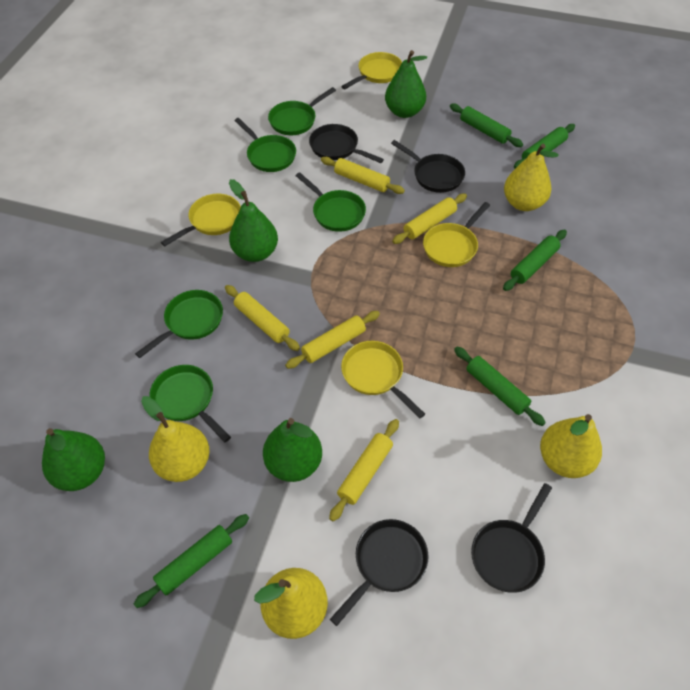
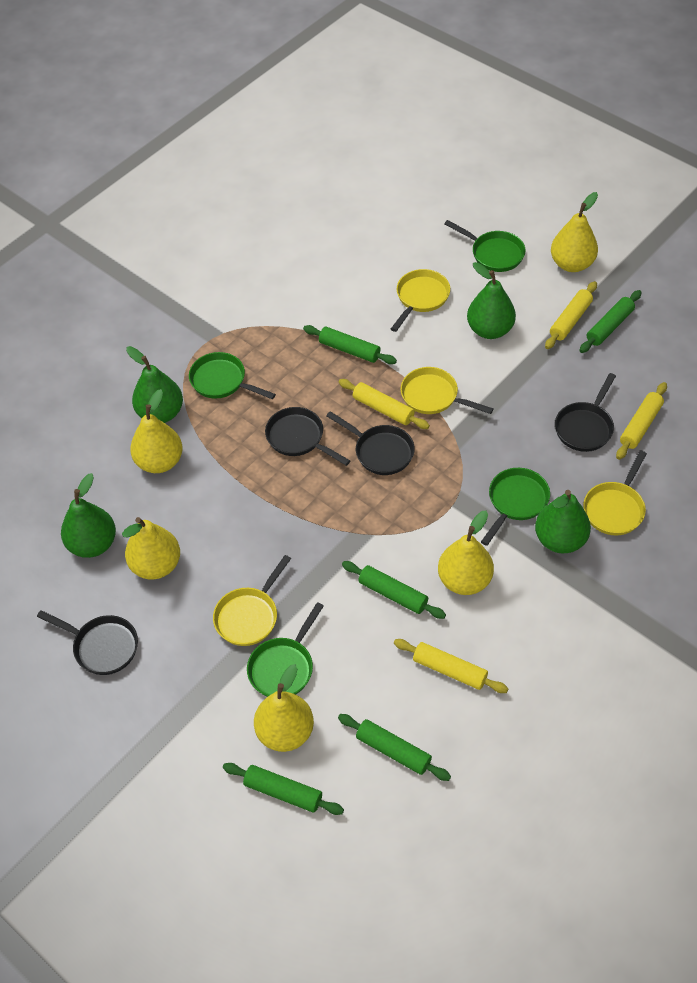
green pan: 5 -> 4
yellow pear: 4 -> 5
yellow rolling pin: 5 -> 4

